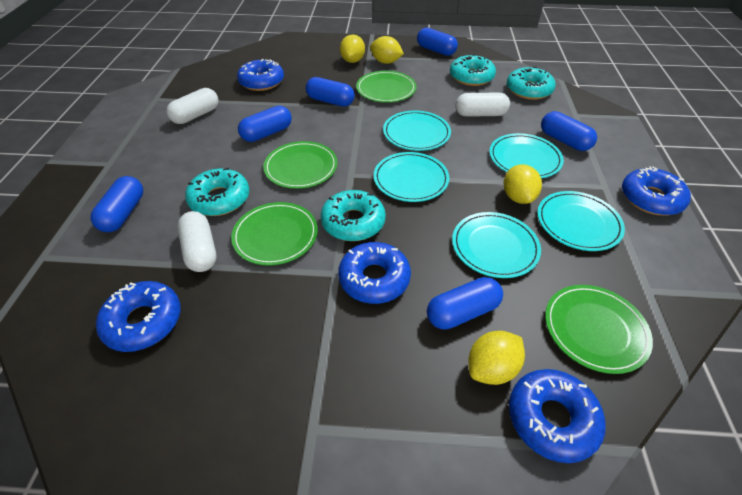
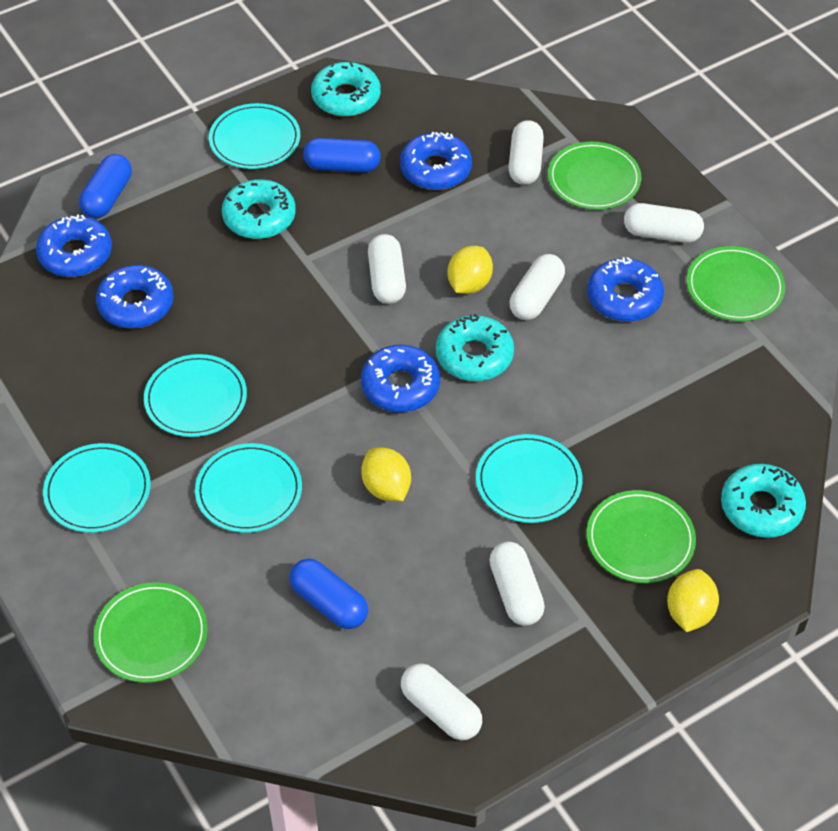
blue capsule: 6 -> 3
white capsule: 3 -> 6
yellow lemon: 4 -> 3

